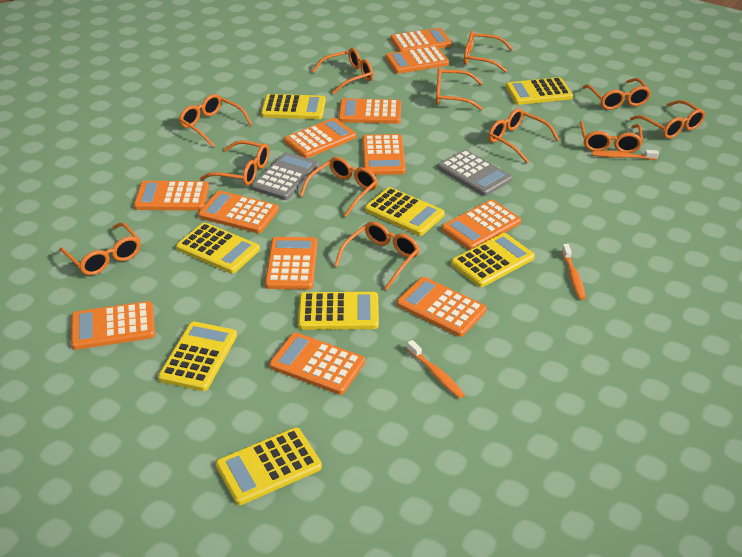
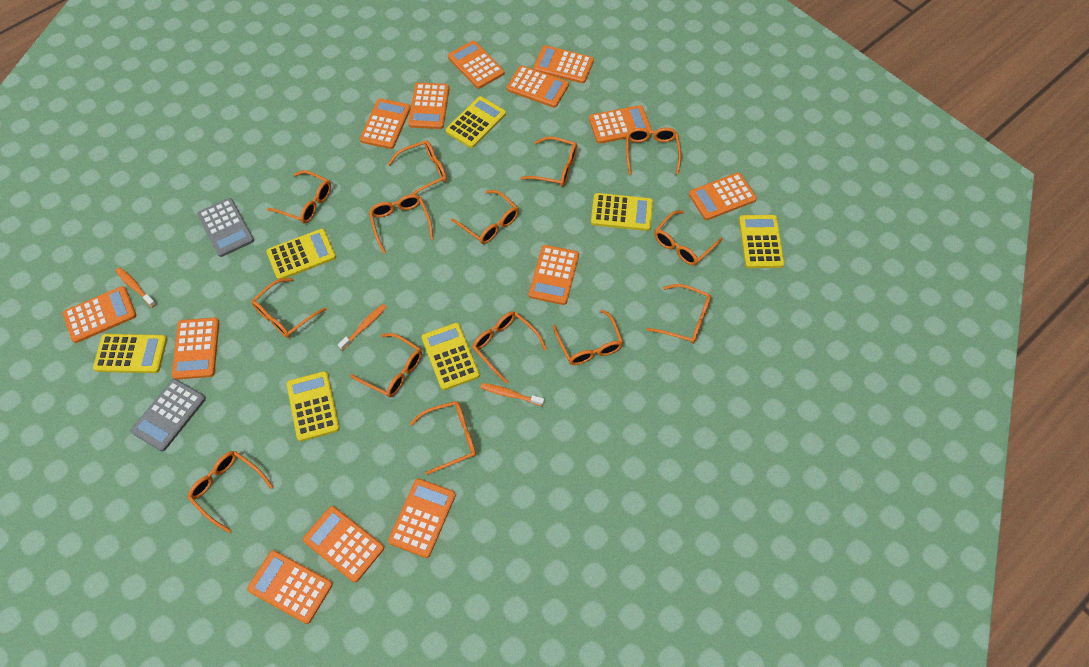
orange calculator: 12 -> 13
orange glasses: 12 -> 14
yellow calculator: 8 -> 7

